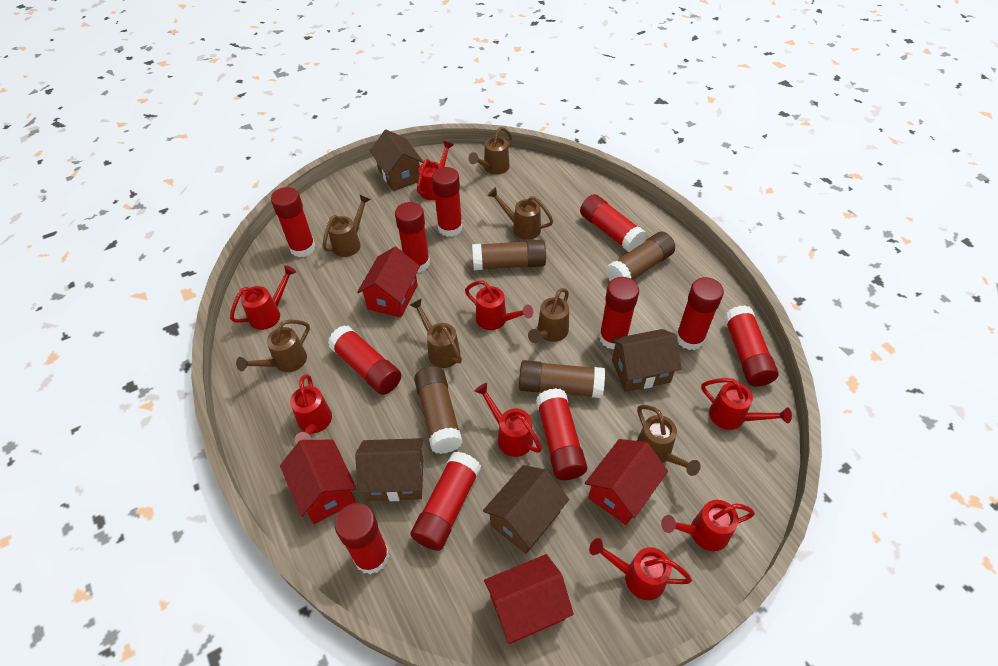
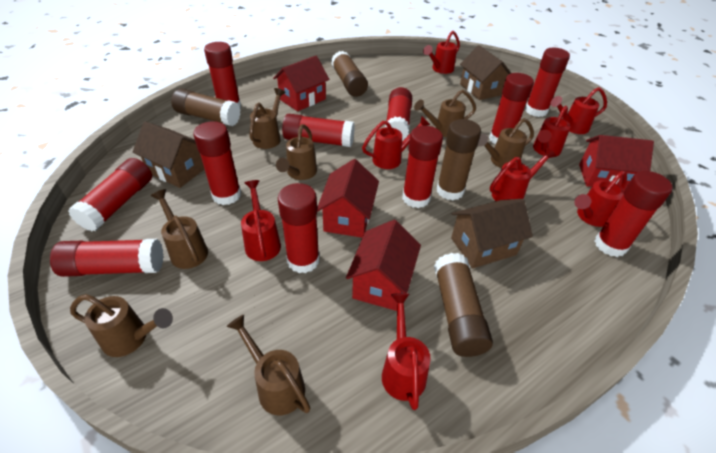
brown house: 4 -> 3

